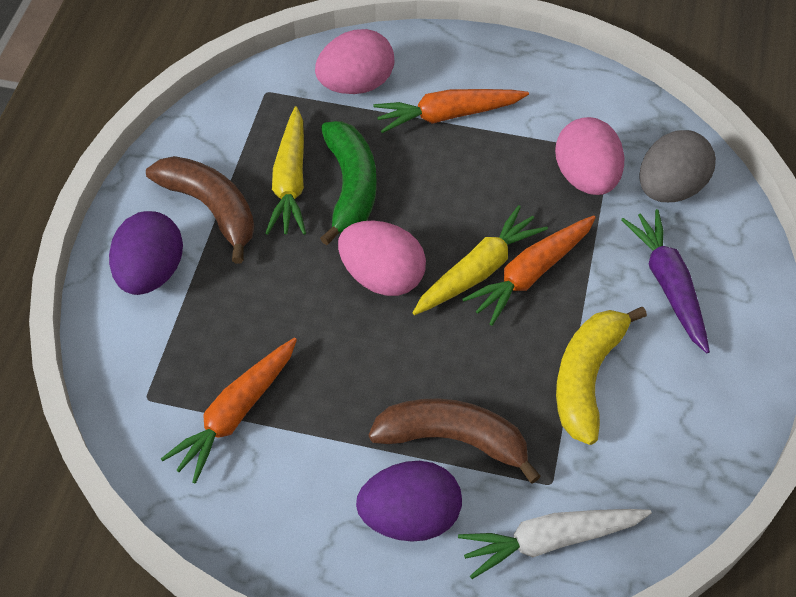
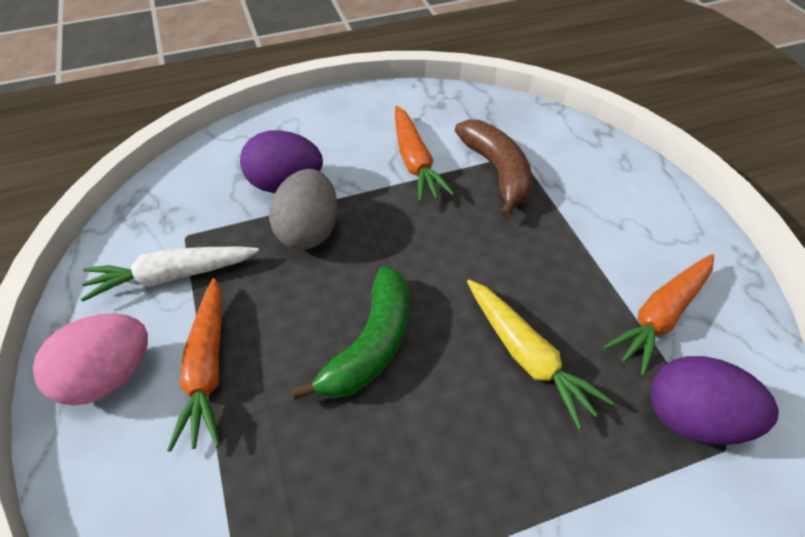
brown banana: 2 -> 1
pink egg: 3 -> 1
purple carrot: 1 -> 0
yellow banana: 1 -> 0
yellow carrot: 2 -> 1

